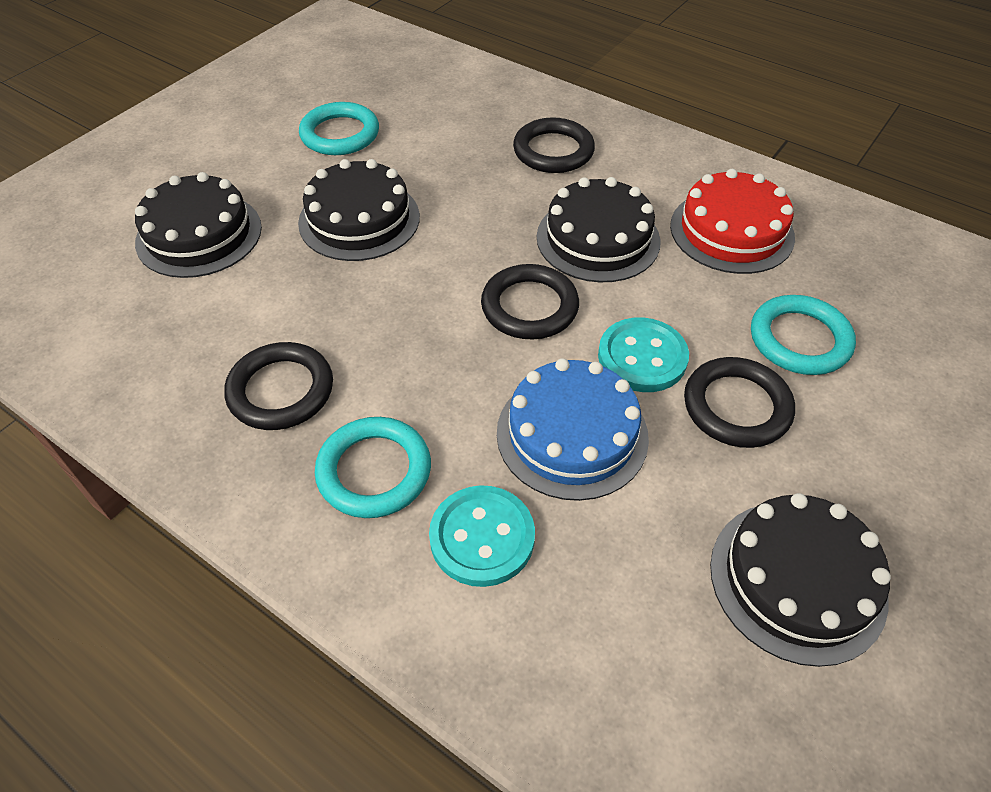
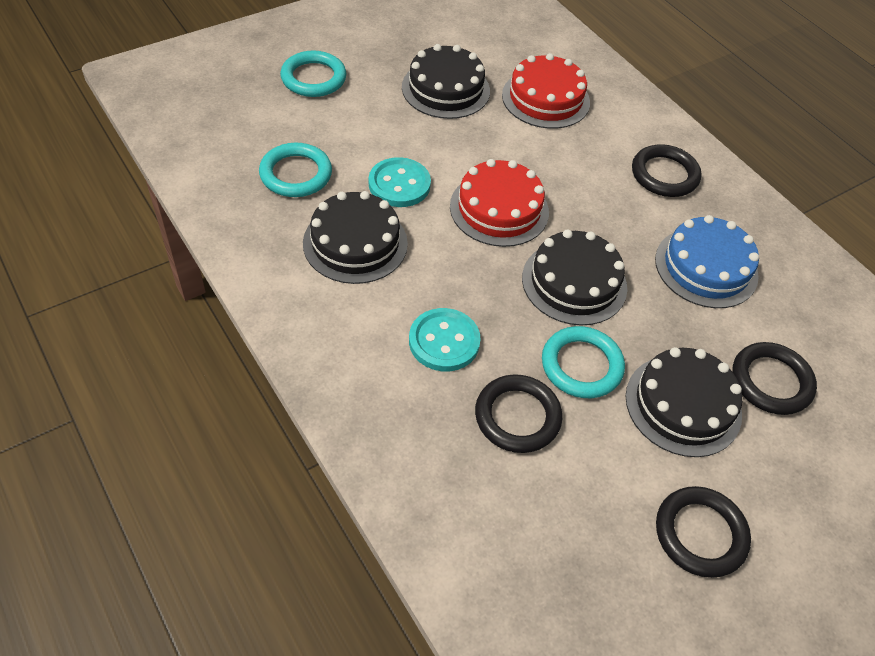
red cake: 1 -> 2

